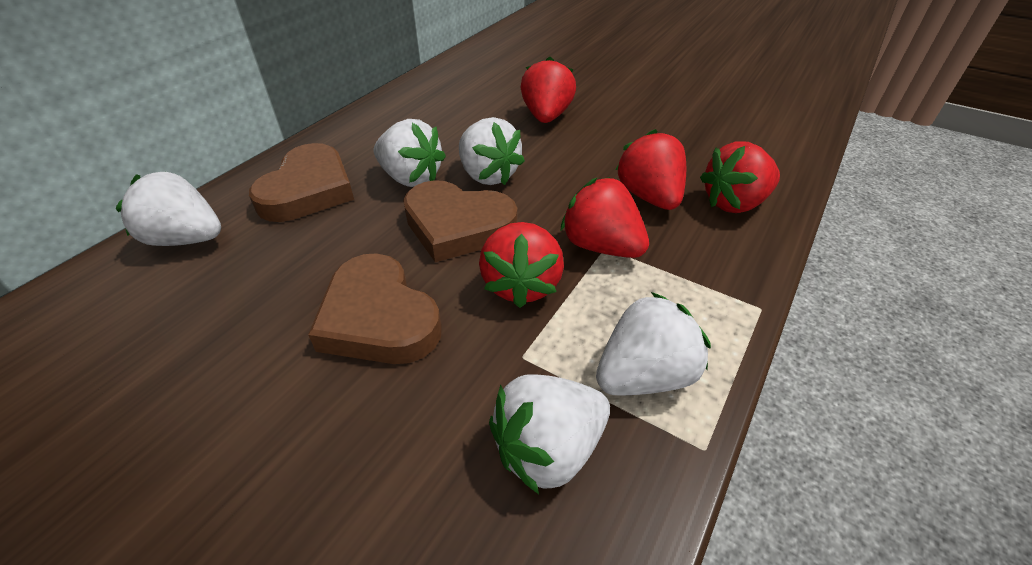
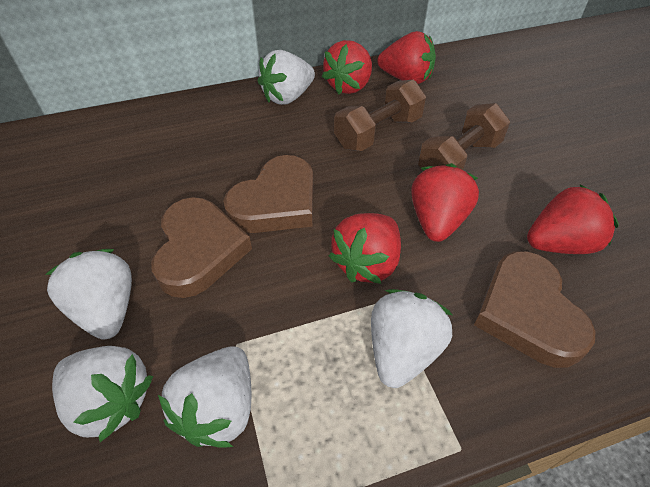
brown dumbbell: 0 -> 2

